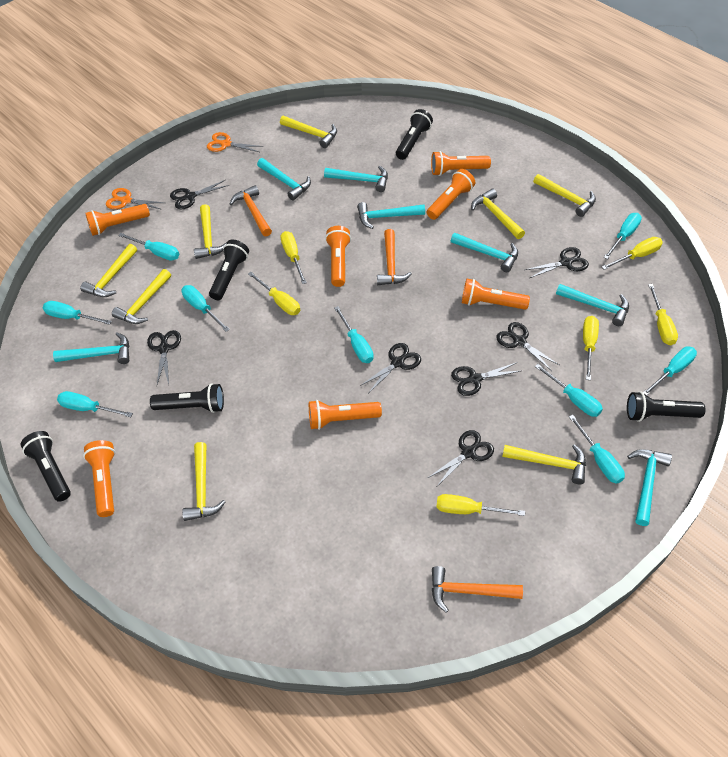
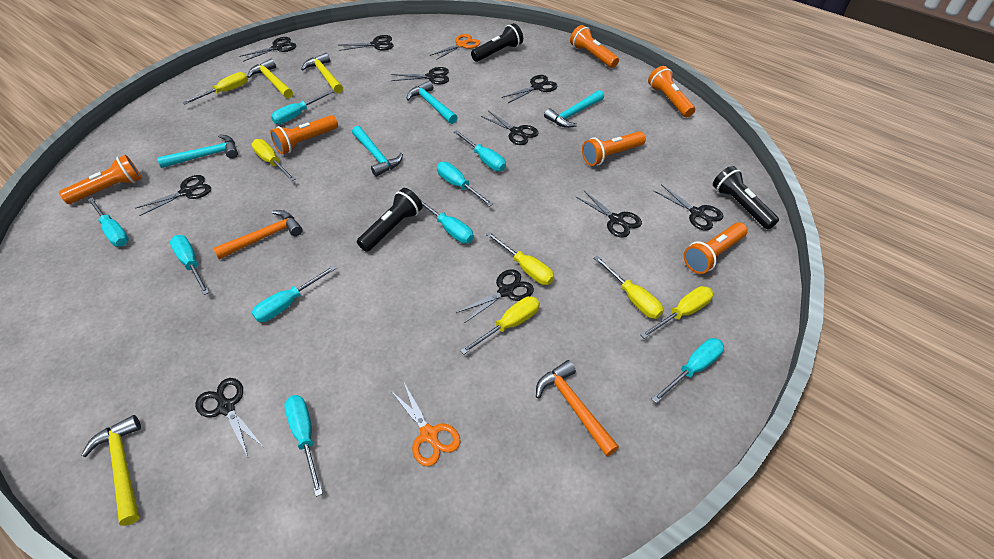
black flashlight: 5 -> 3
black scissors: 7 -> 10
orange flashlight: 7 -> 6
orange hammer: 3 -> 2
turquoise hammer: 7 -> 4
yellow hammer: 8 -> 3

